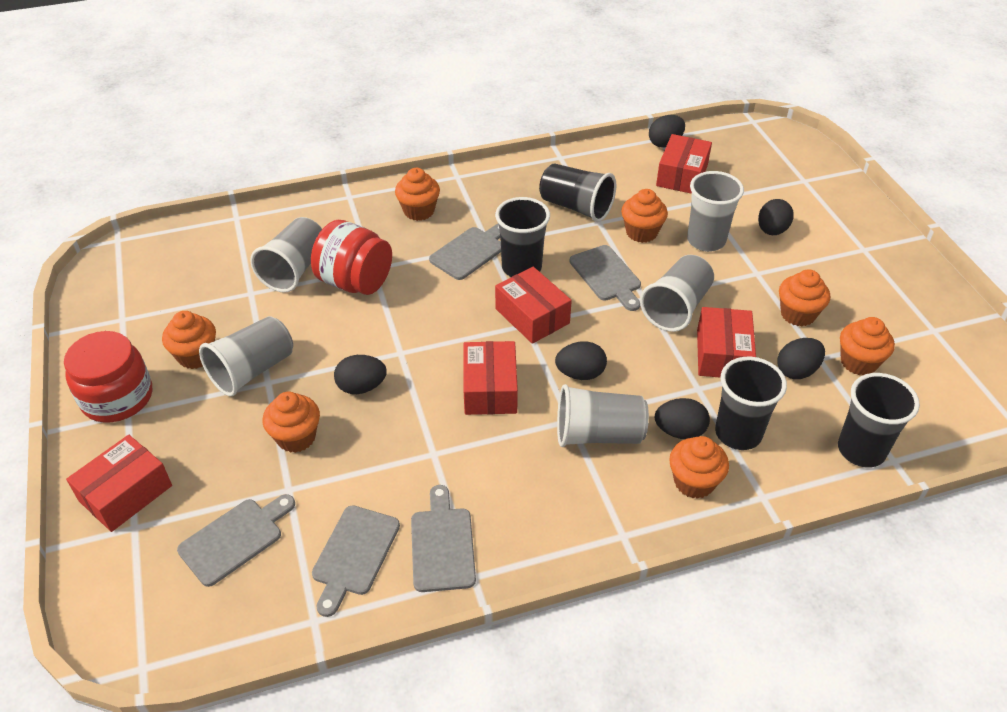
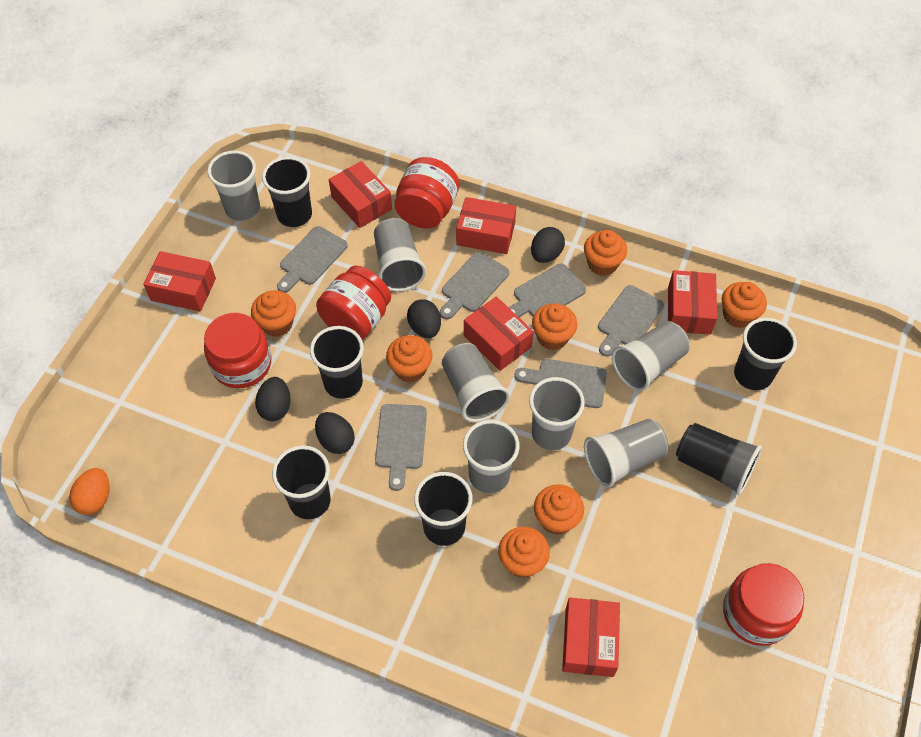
black cup: 4 -> 6
black egg: 6 -> 4
grey cup: 5 -> 7
grey cutting board: 5 -> 6
orange egg: 0 -> 1
red box: 5 -> 6
red jar: 2 -> 4

